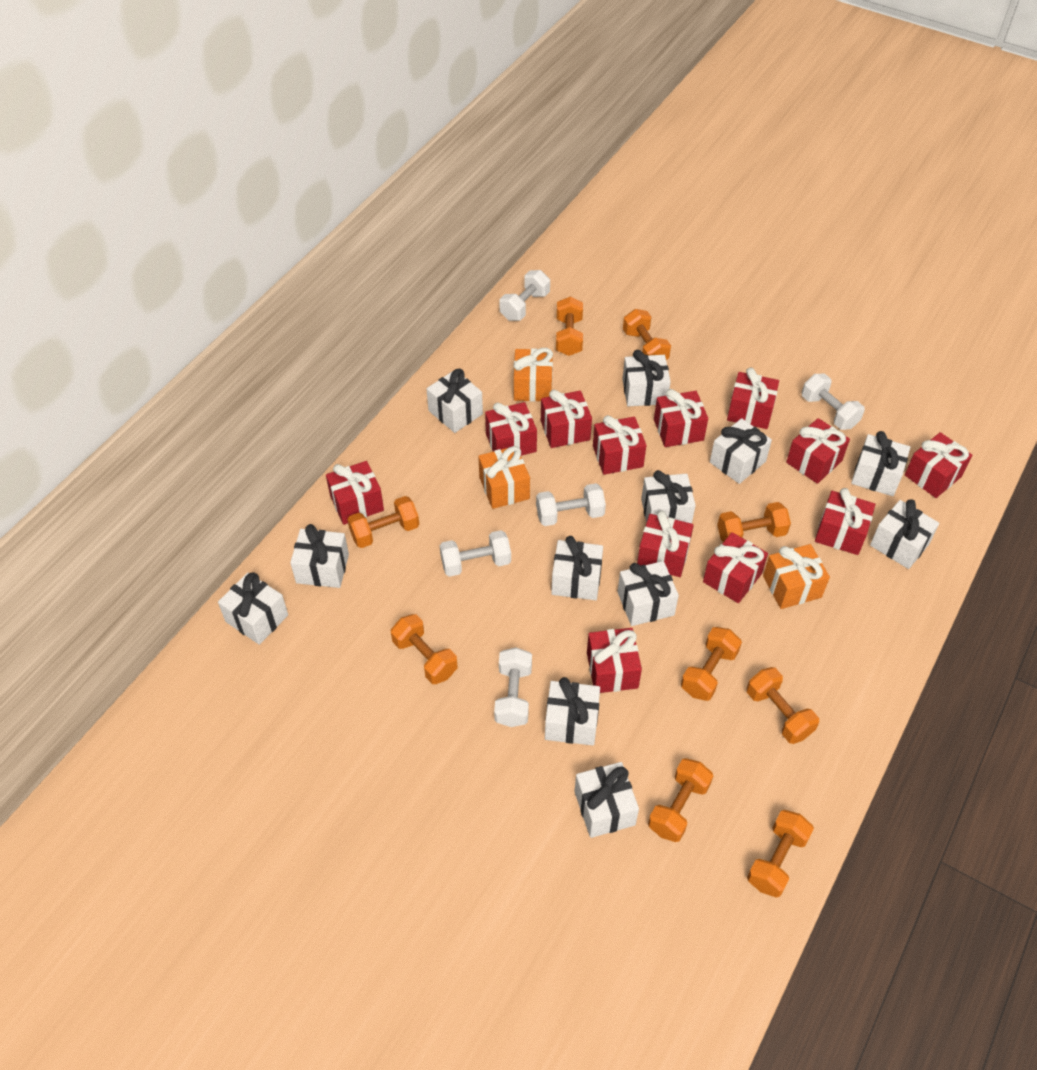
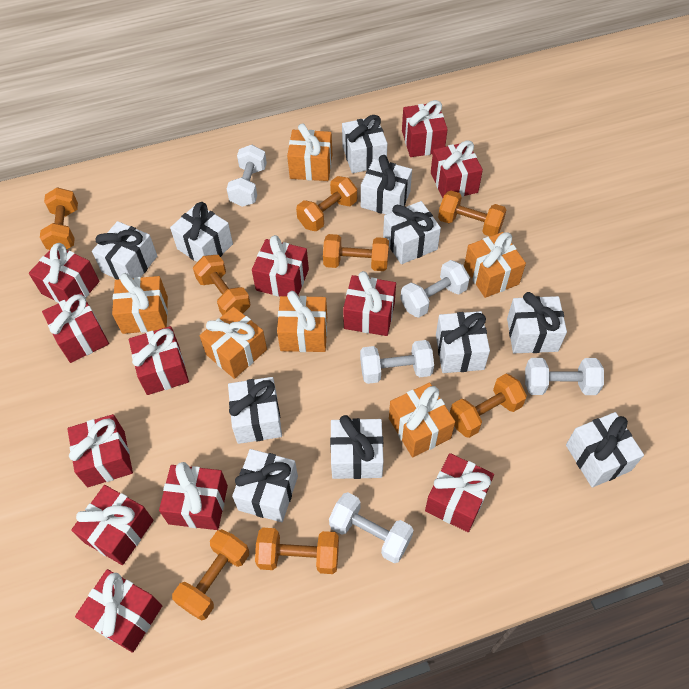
orange dumbbell: 9 -> 8
orange gift: 3 -> 6
white gift: 12 -> 11

